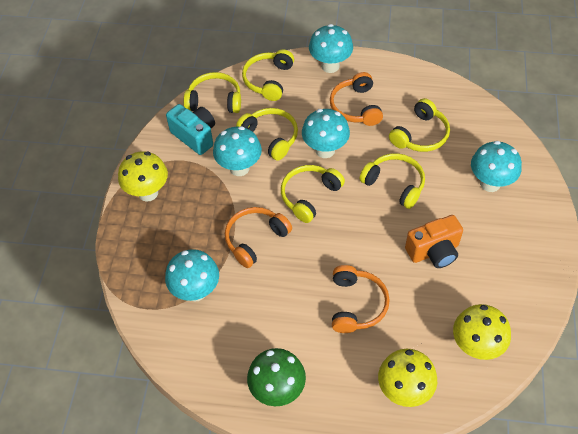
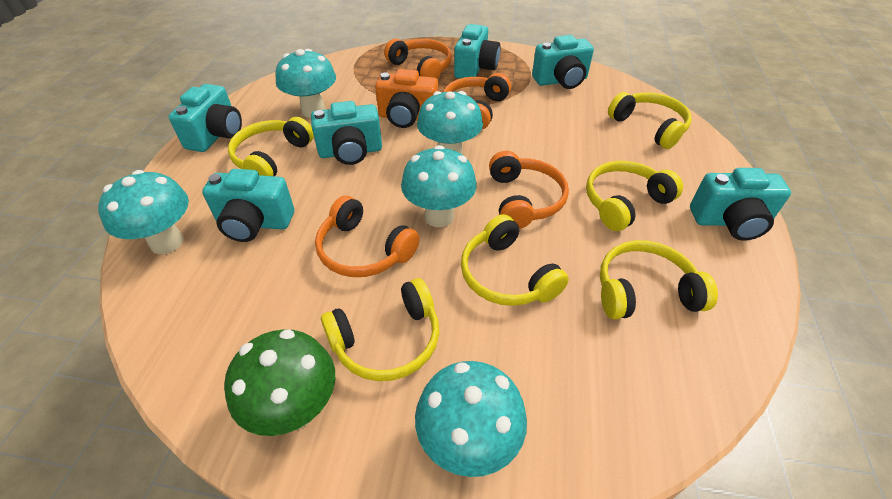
orange headphones: 3 -> 4
turquoise camera: 1 -> 6
yellow mushroom: 3 -> 0

